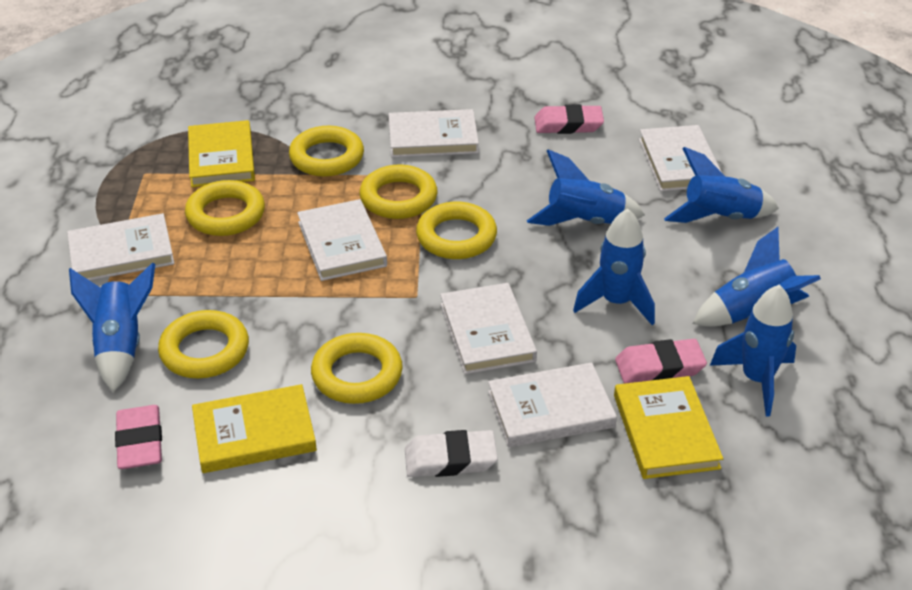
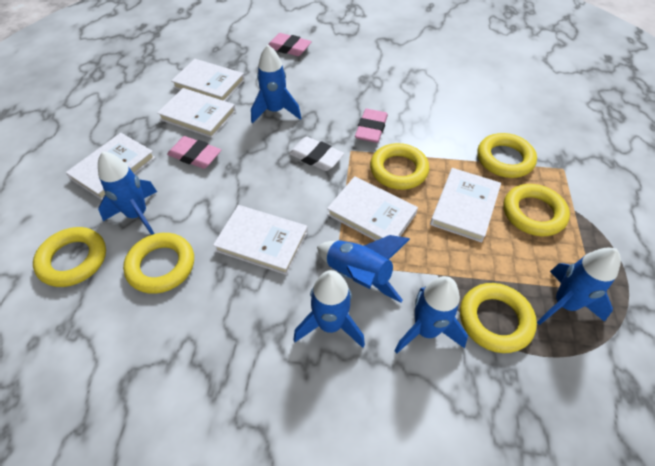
yellow book: 3 -> 0

